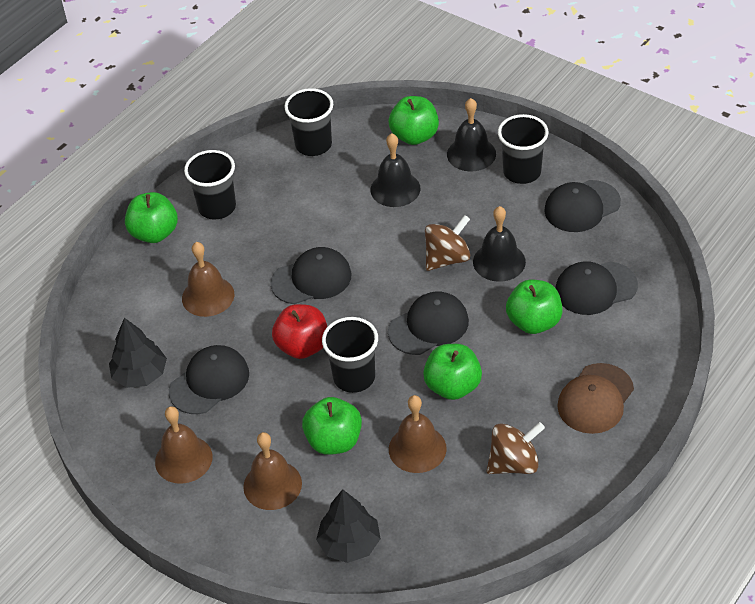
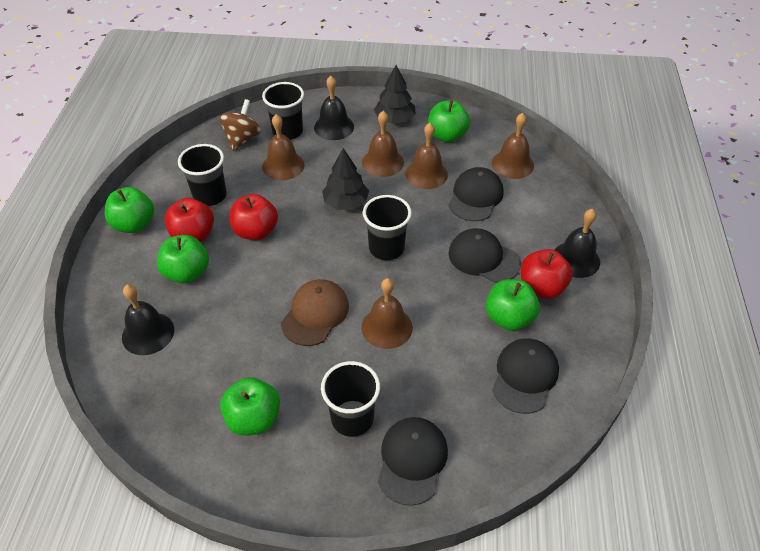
black cap: 5 -> 4
brown bell: 4 -> 5
brown spinning top: 2 -> 1
red apple: 1 -> 3

